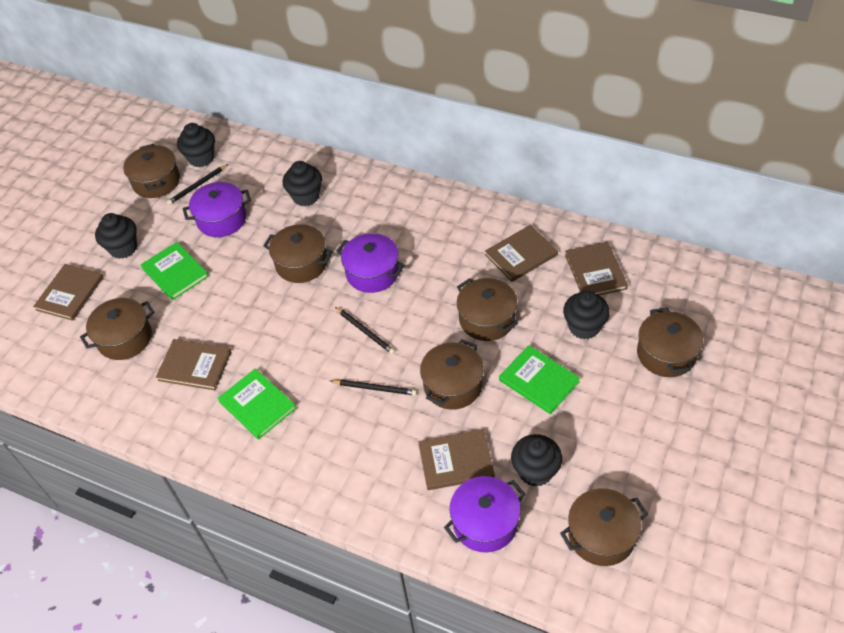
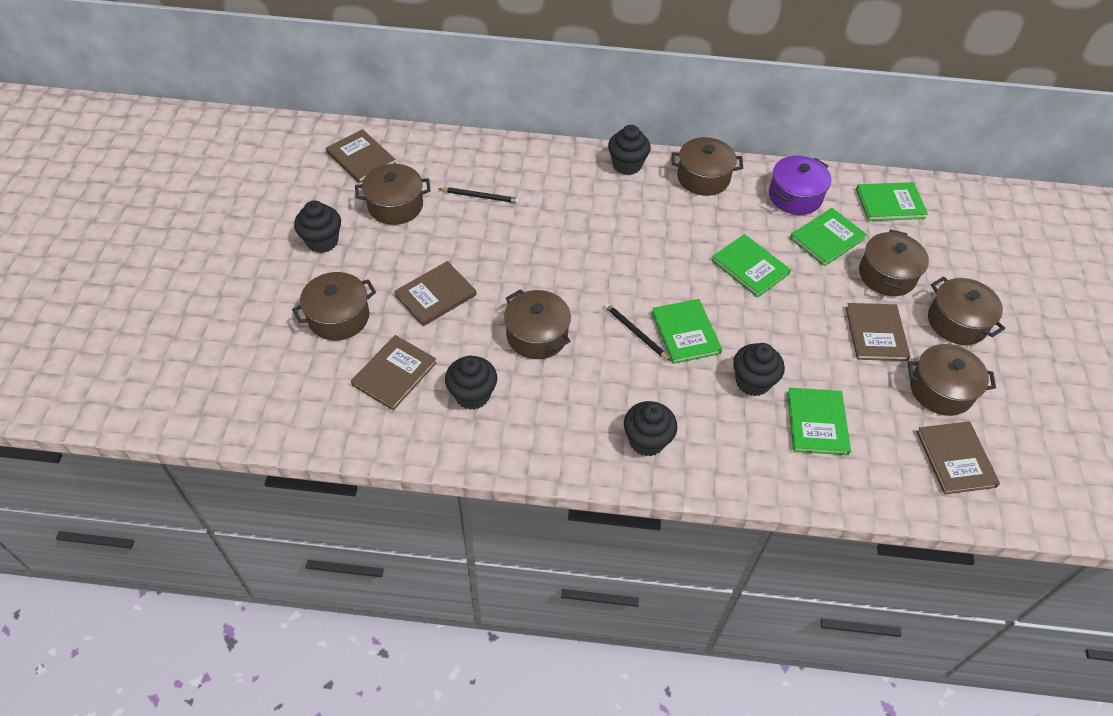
black pencil: 3 -> 2
green book: 3 -> 5
purple pot: 3 -> 1

